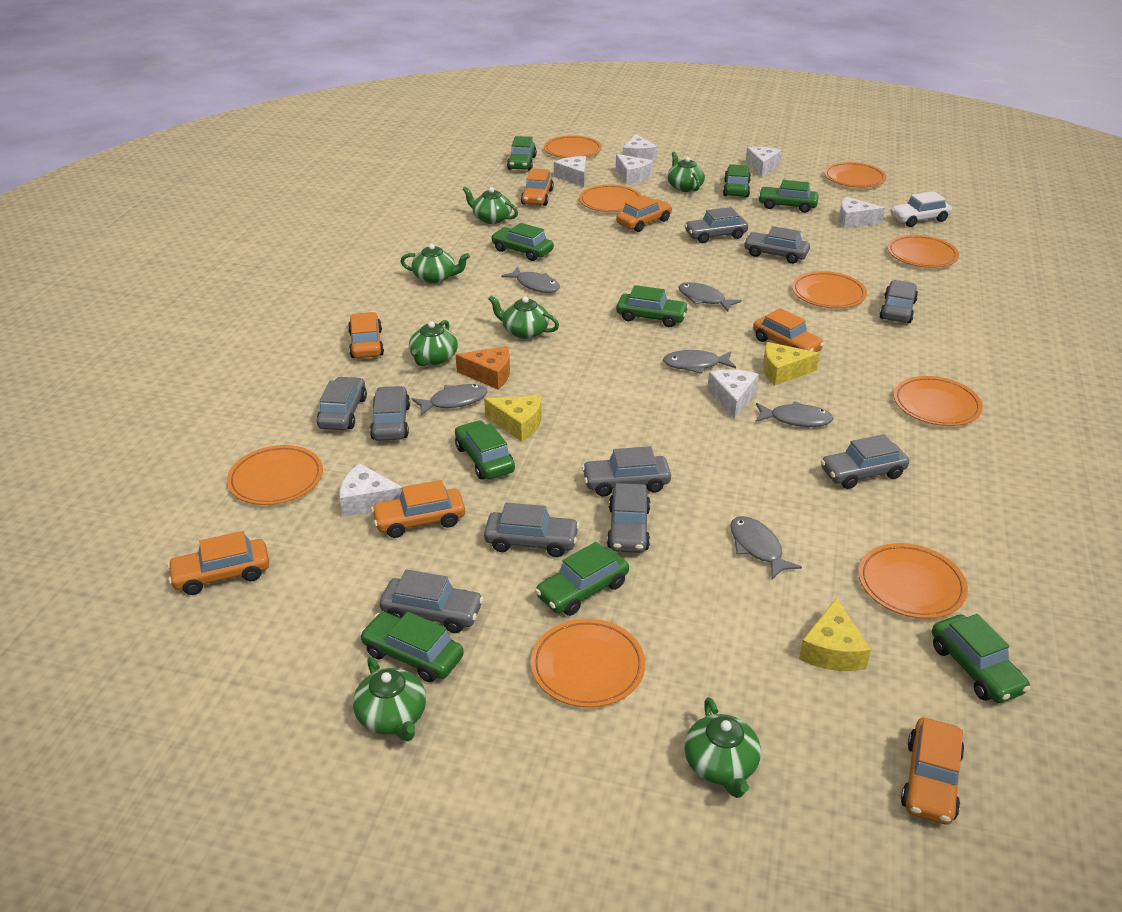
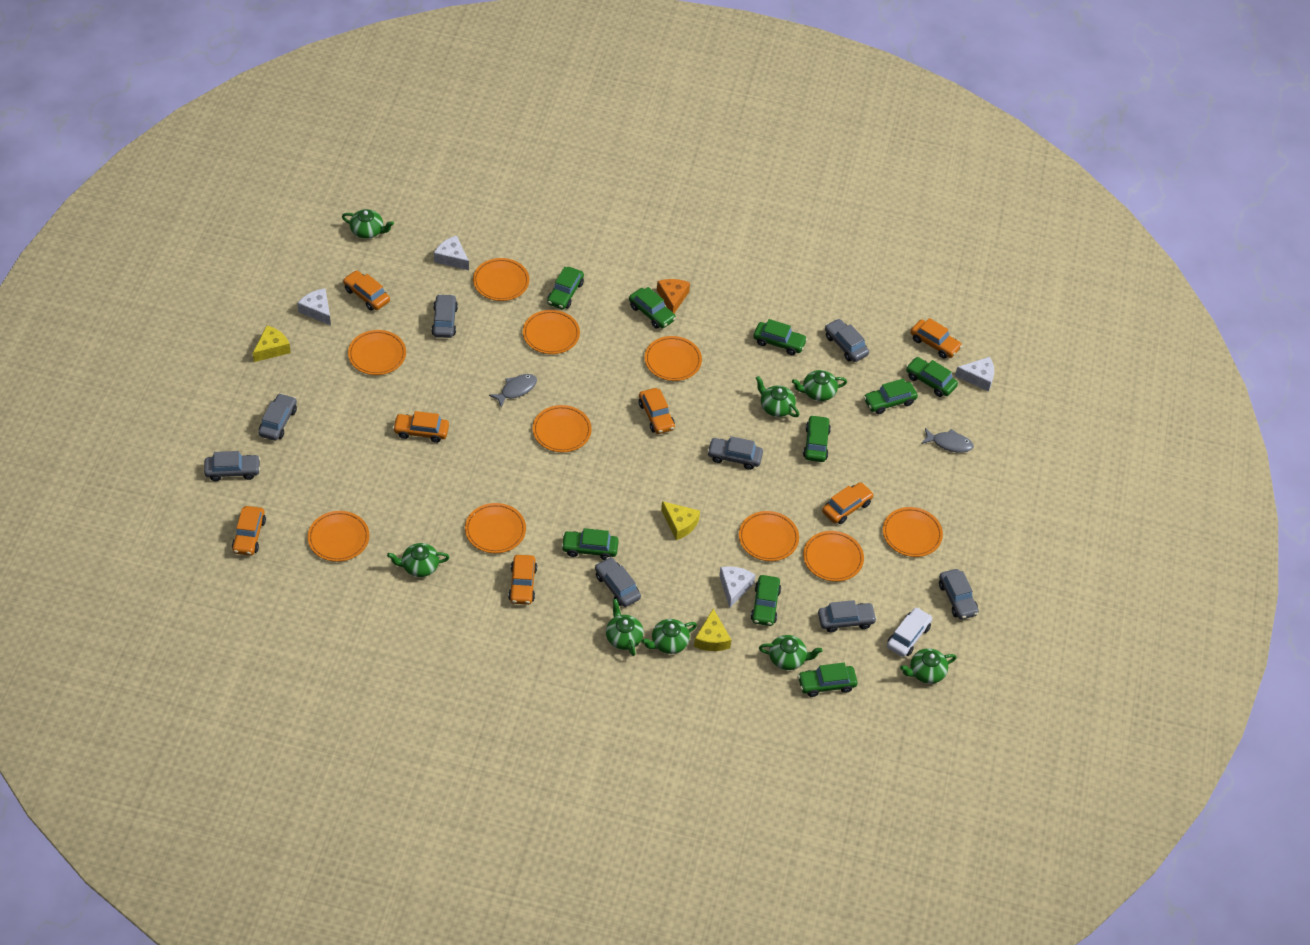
green teapot: 7 -> 8
grey car: 10 -> 8
grey fish: 6 -> 2
orange plate: 9 -> 10
white cheese: 7 -> 4

